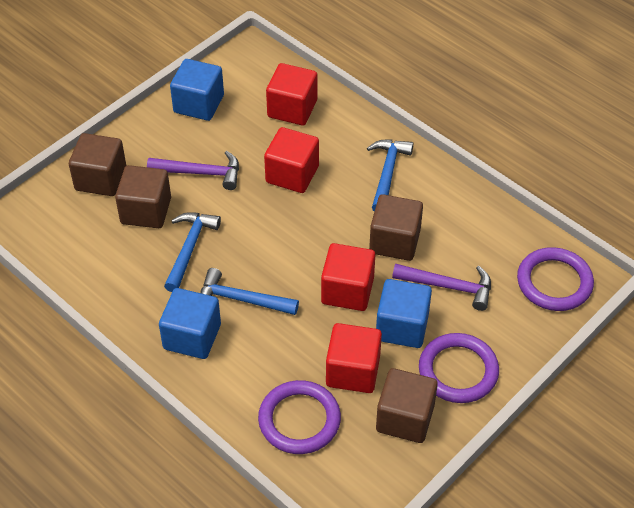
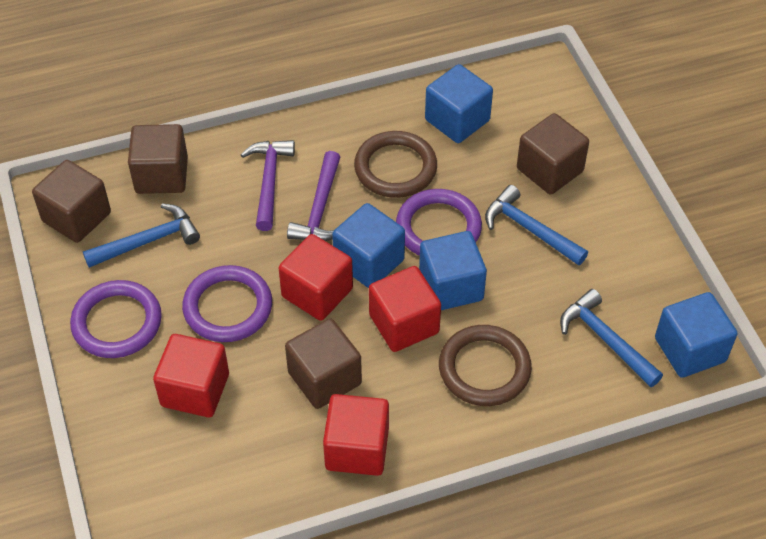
blue cube: 3 -> 4
brown ring: 0 -> 2

